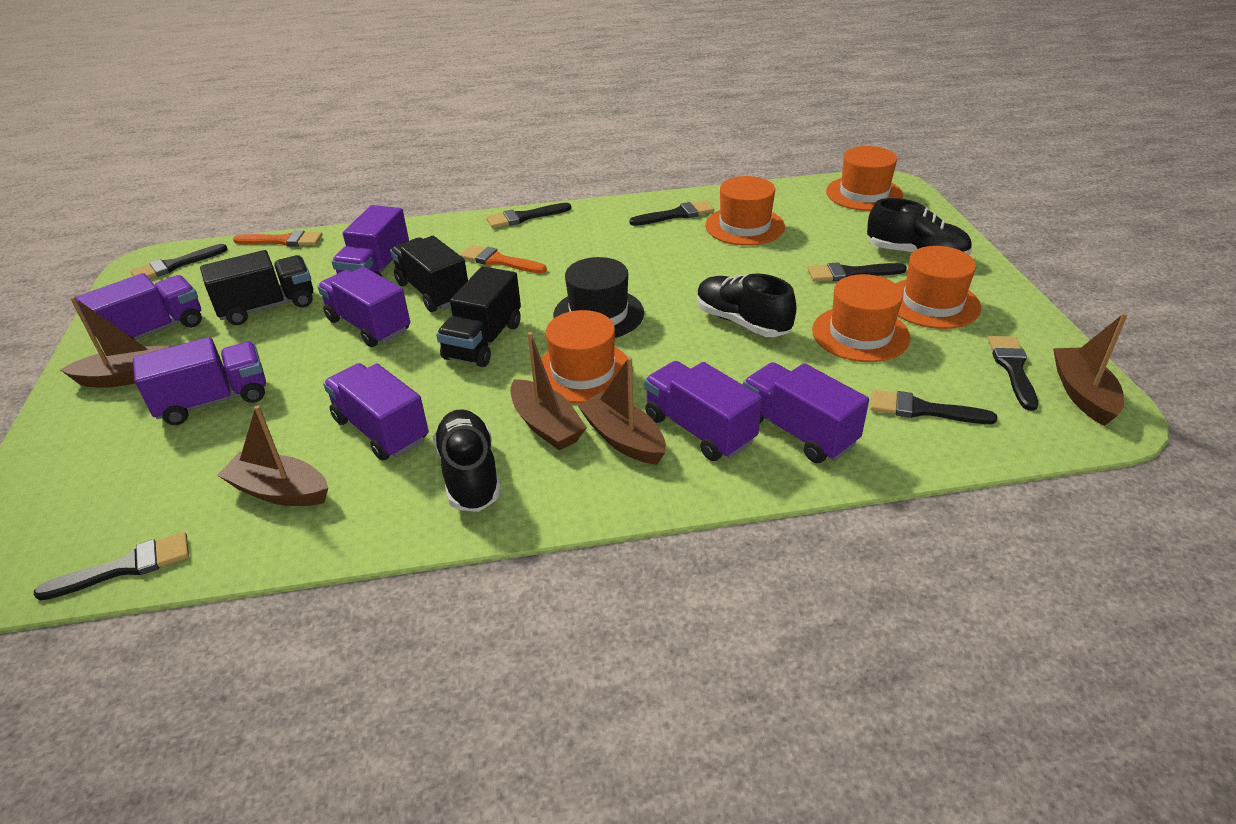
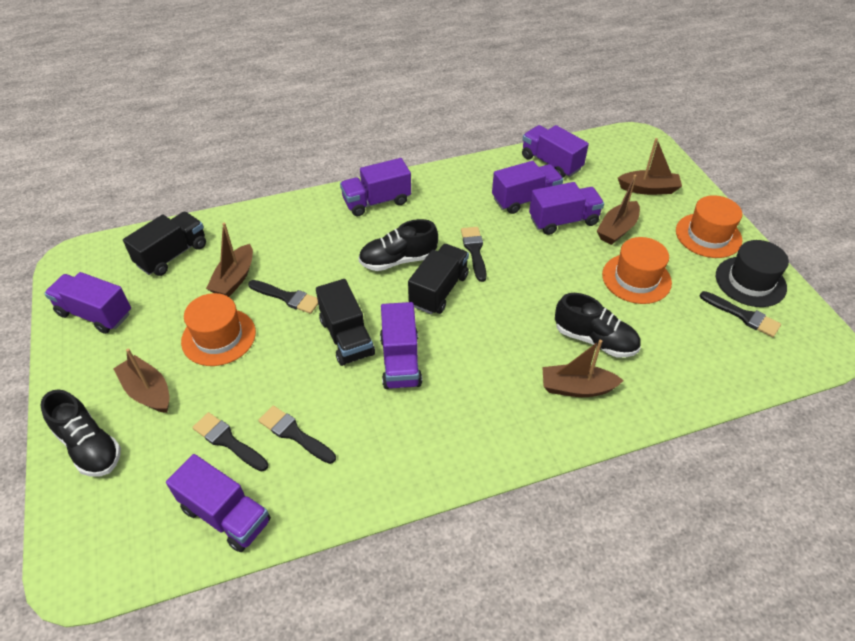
black brush: 7 -> 5
orange brush: 2 -> 0
orange hat: 5 -> 3

